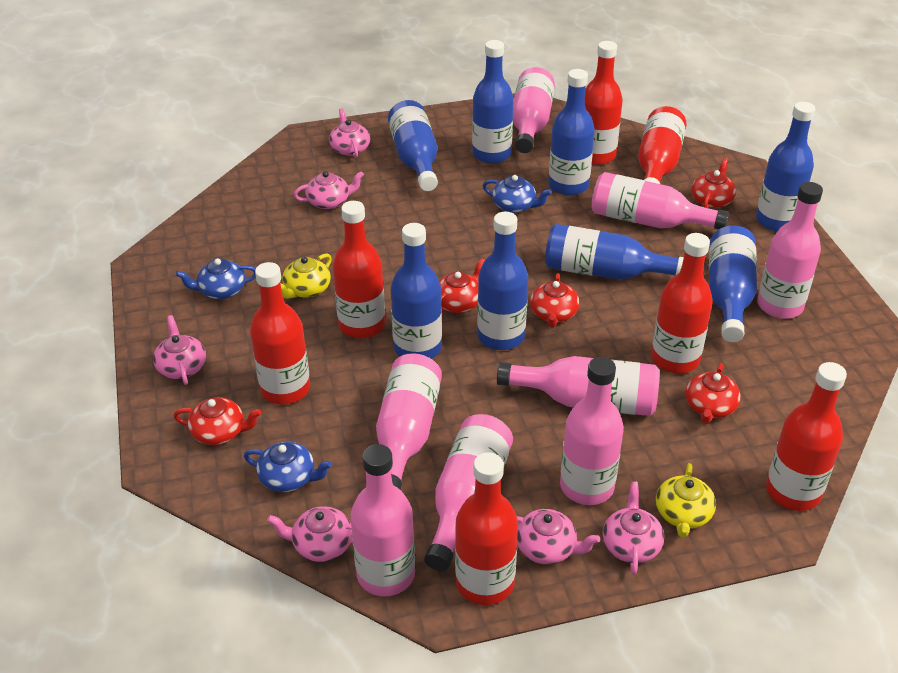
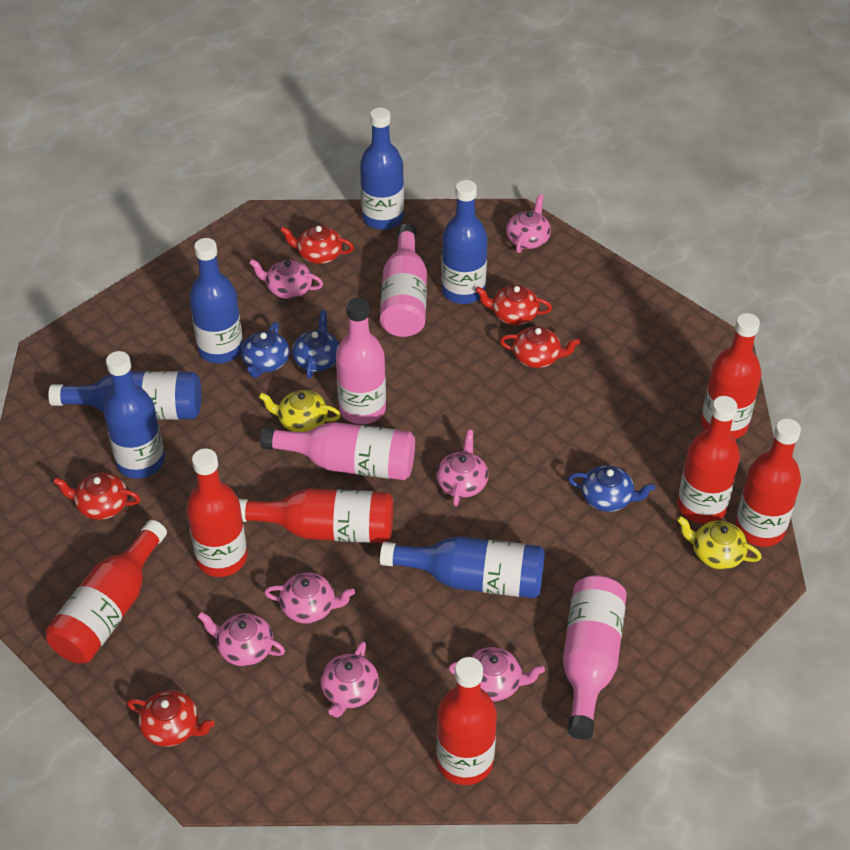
blue bottle: 8 -> 6
pink bottle: 8 -> 4
pink teapot: 6 -> 7

